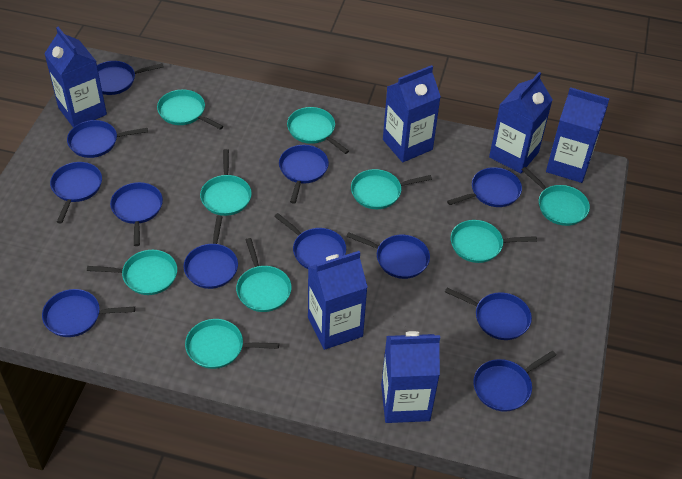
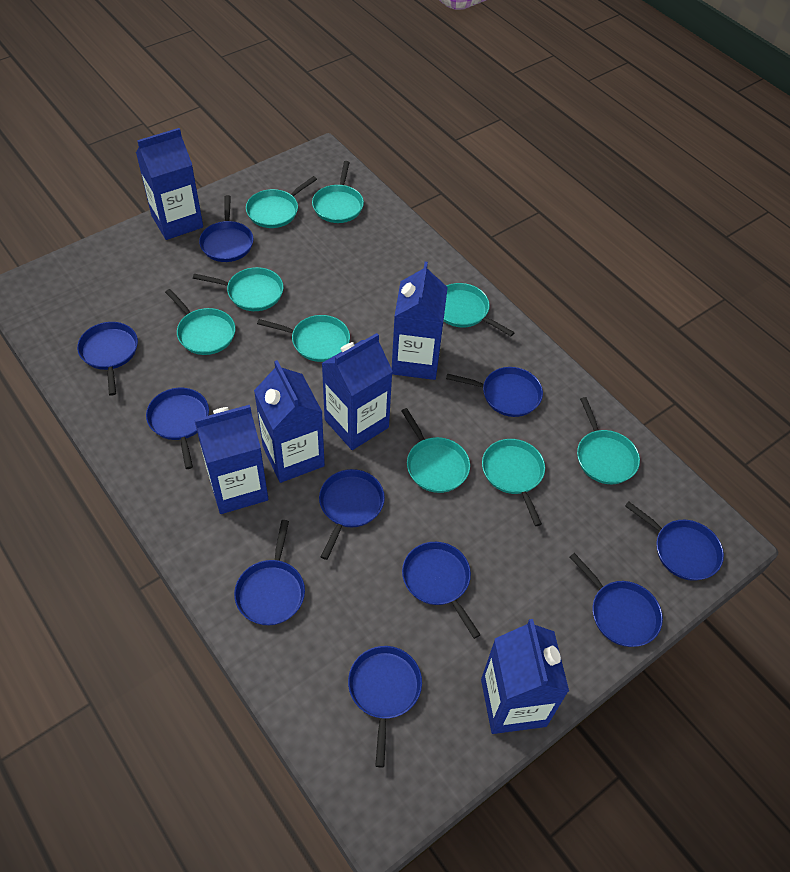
blue pan: 12 -> 10

